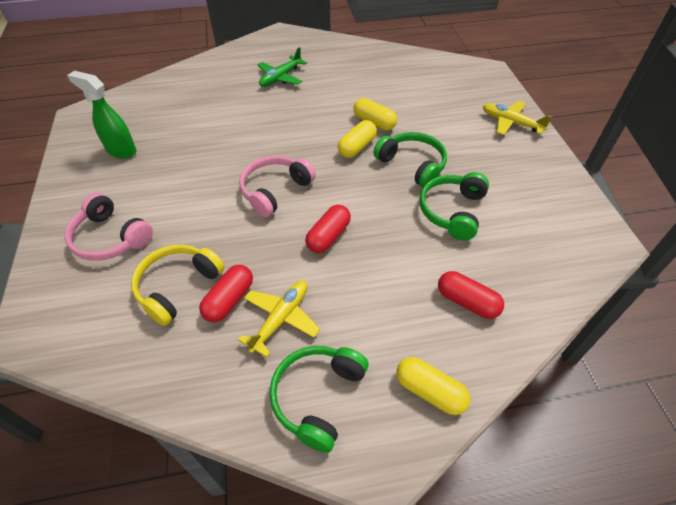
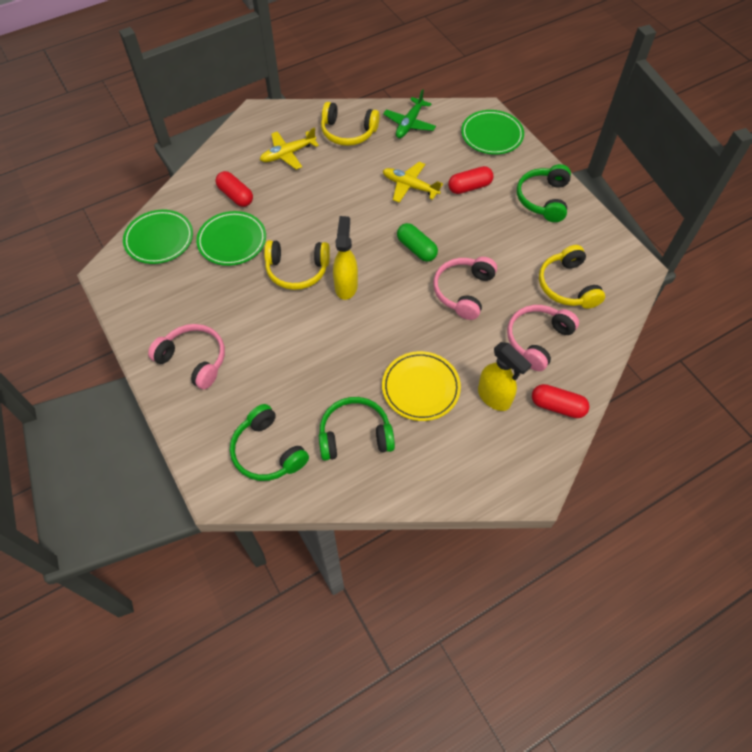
green capsule: 0 -> 1
green plate: 0 -> 3
green spray bottle: 1 -> 0
pink headphones: 2 -> 3
yellow capsule: 3 -> 0
yellow headphones: 1 -> 3
yellow plate: 0 -> 1
yellow spray bottle: 0 -> 2

